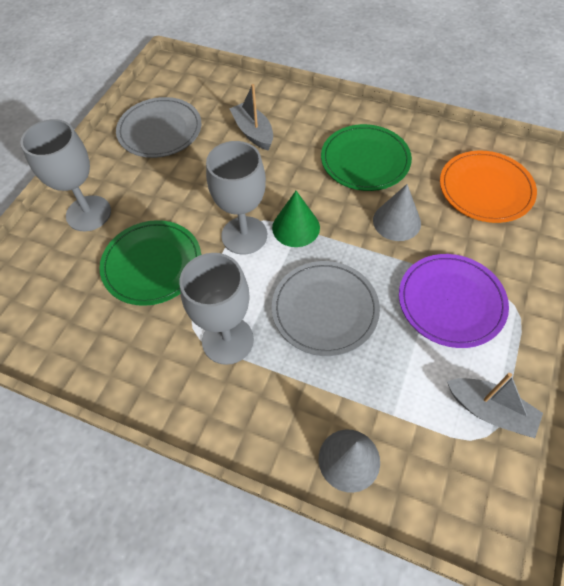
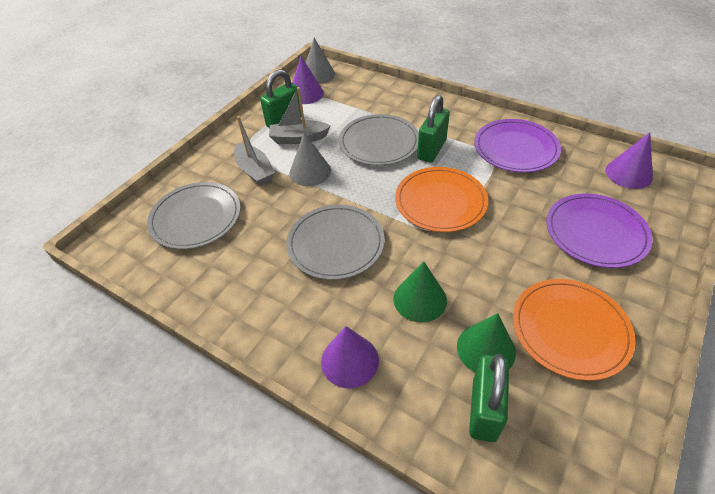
green cone: 1 -> 2
green padlock: 0 -> 3
green plate: 2 -> 0
grey goblet: 3 -> 0
grey plate: 2 -> 3
orange plate: 1 -> 2
purple cone: 0 -> 3
purple plate: 1 -> 2

